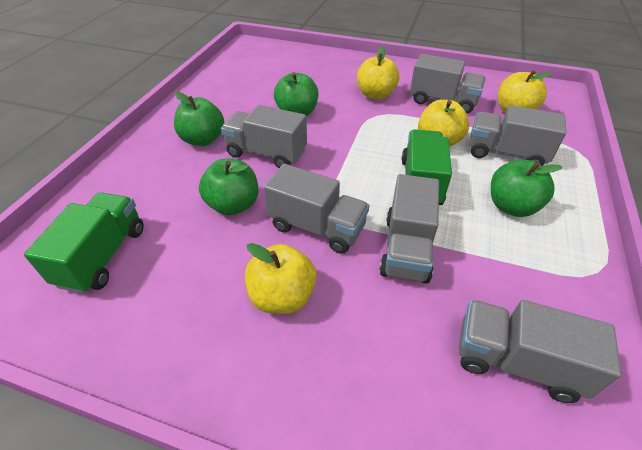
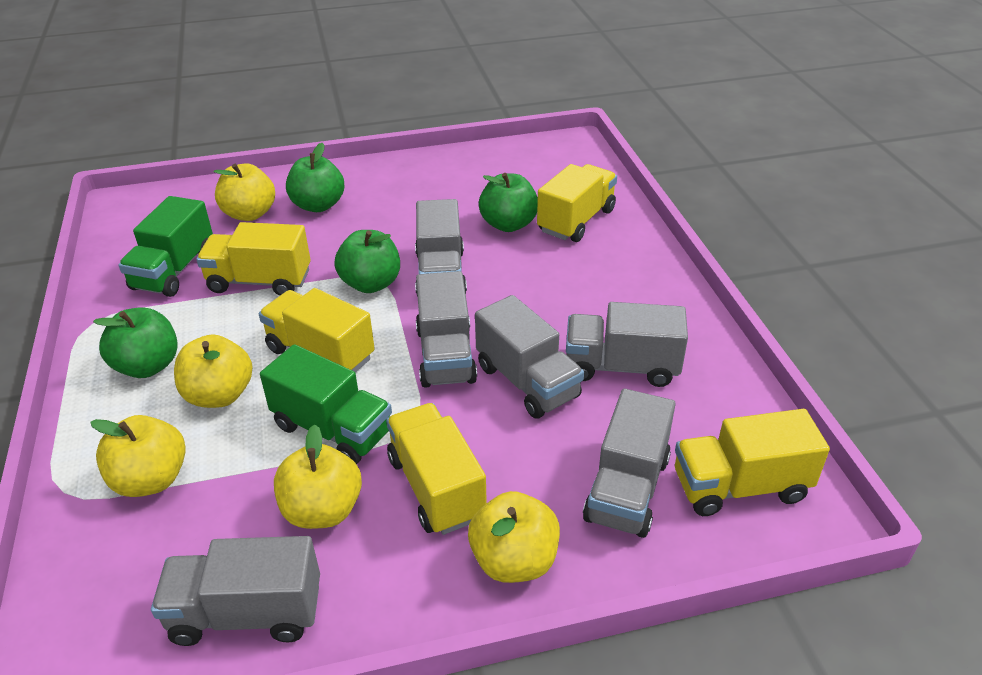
yellow apple: 4 -> 5
yellow truck: 0 -> 5

